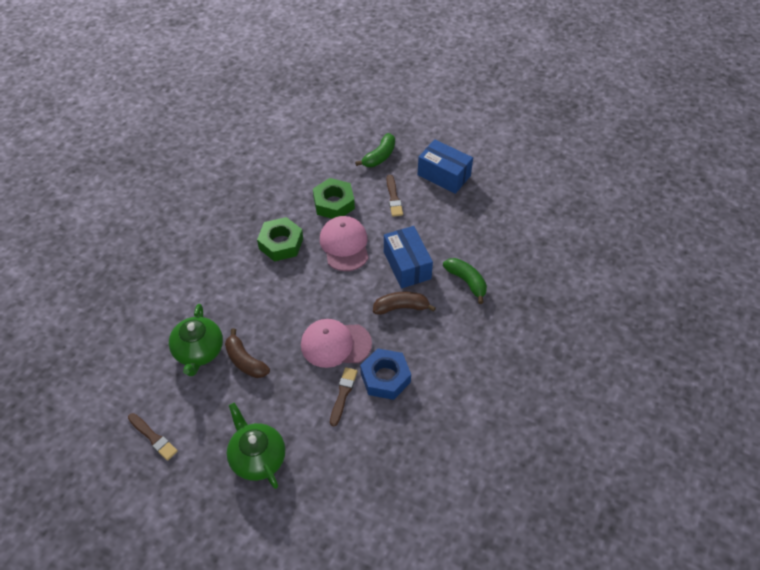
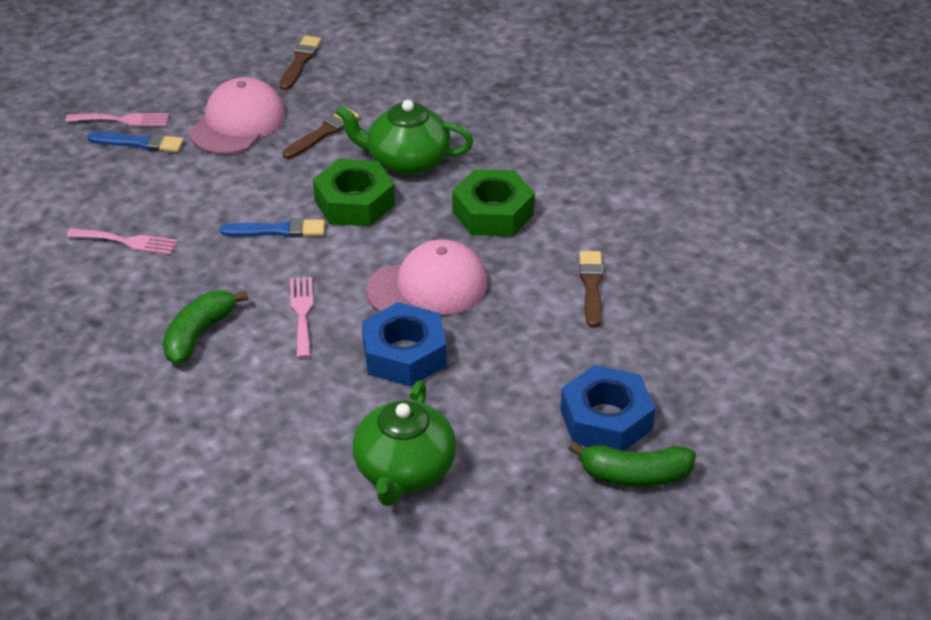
blue box: 2 -> 0
blue brush: 0 -> 2
blue nut: 1 -> 2
brown banana: 2 -> 0
pink fork: 0 -> 3

